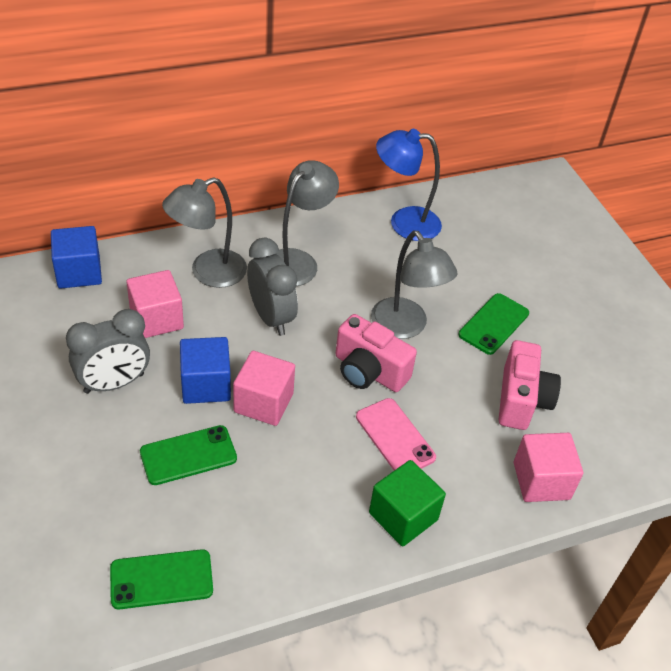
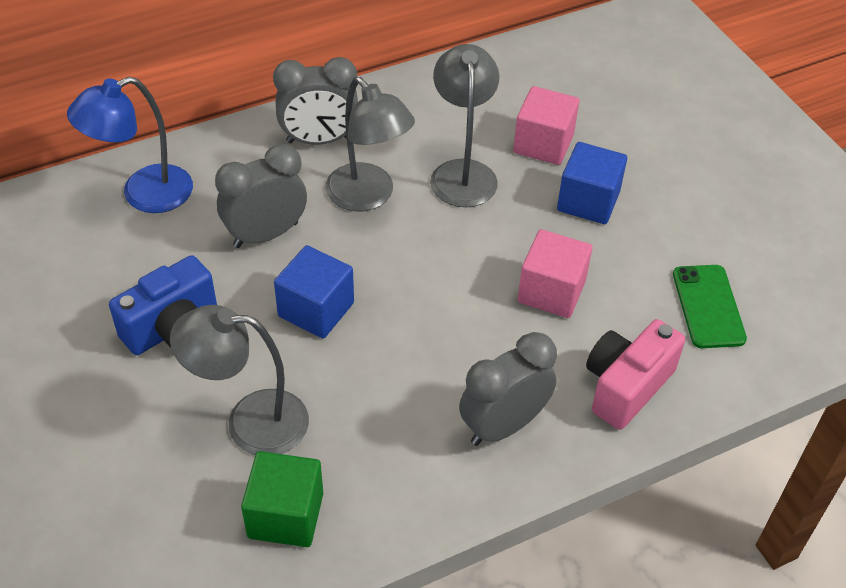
blue camera: 0 -> 1
green phone: 3 -> 1
grey clock: 2 -> 3
pink camera: 2 -> 1
pink cube: 3 -> 2
pink phone: 1 -> 0

